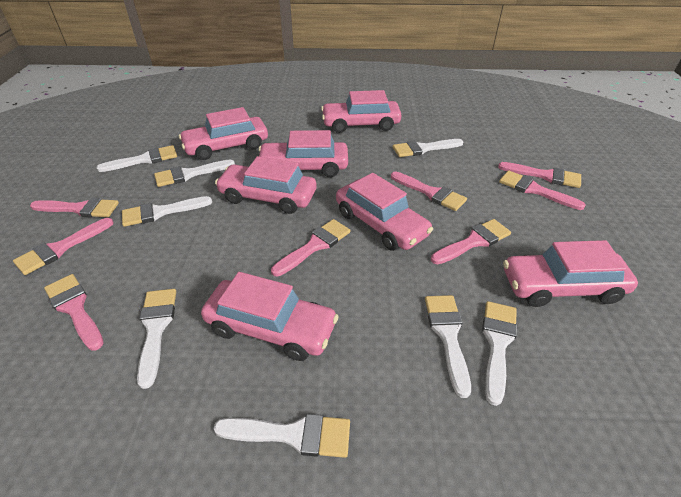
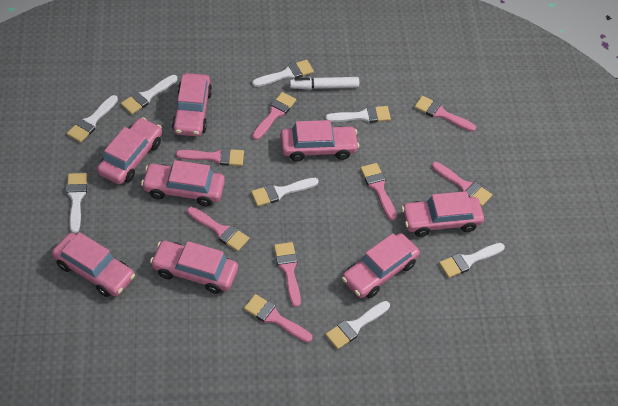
pink car: 7 -> 8
white marker: 0 -> 1

